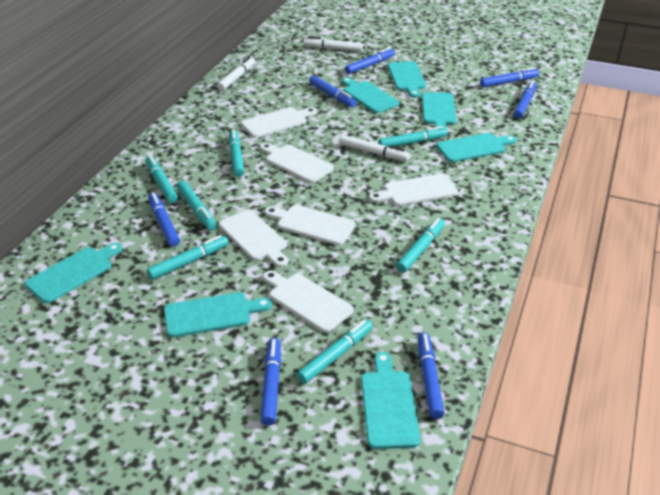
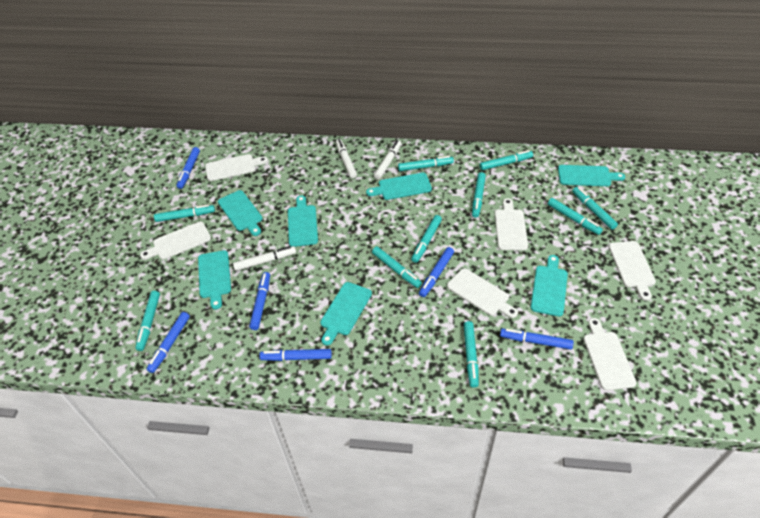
blue marker: 7 -> 6
turquoise marker: 7 -> 10

